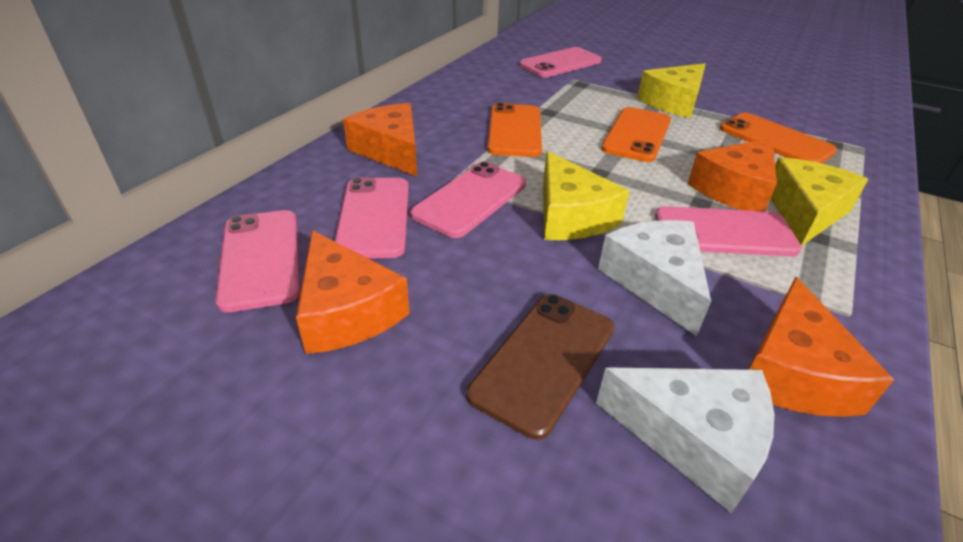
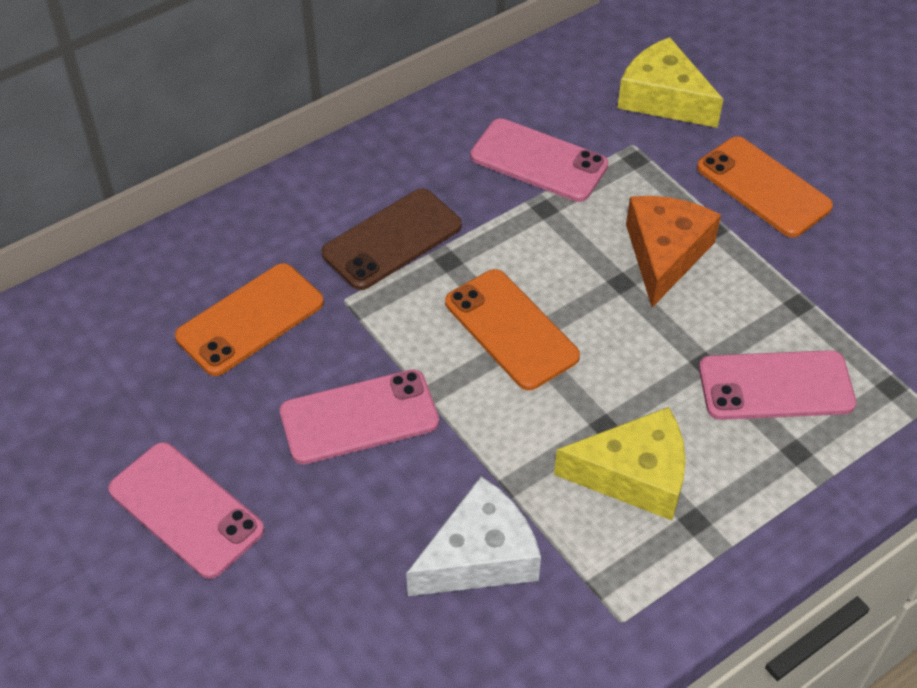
orange cheese: 4 -> 1
pink phone: 5 -> 4
white cheese: 2 -> 1
yellow cheese: 3 -> 2

